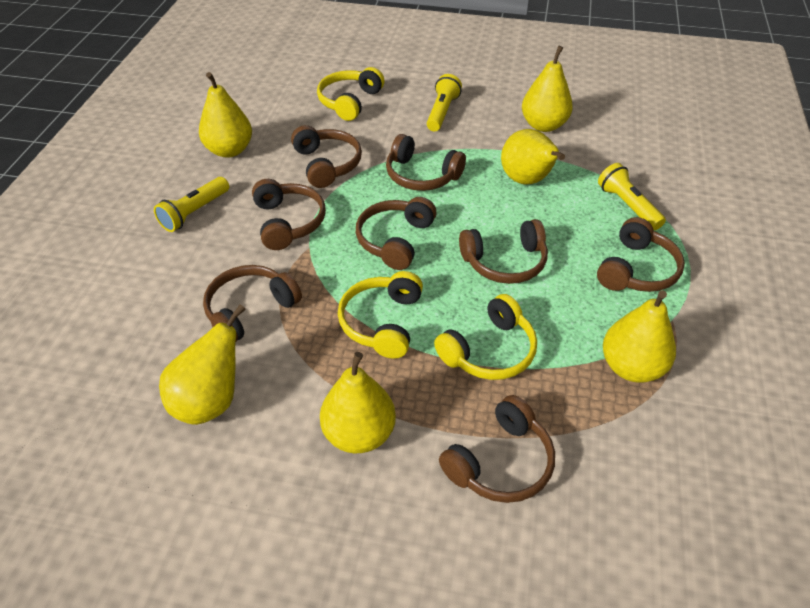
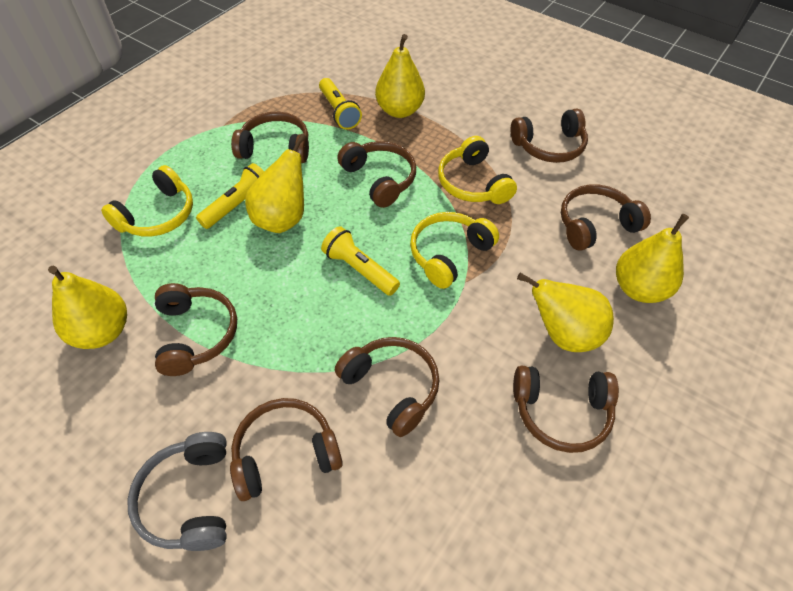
grey headphones: 0 -> 1
yellow pear: 6 -> 5

